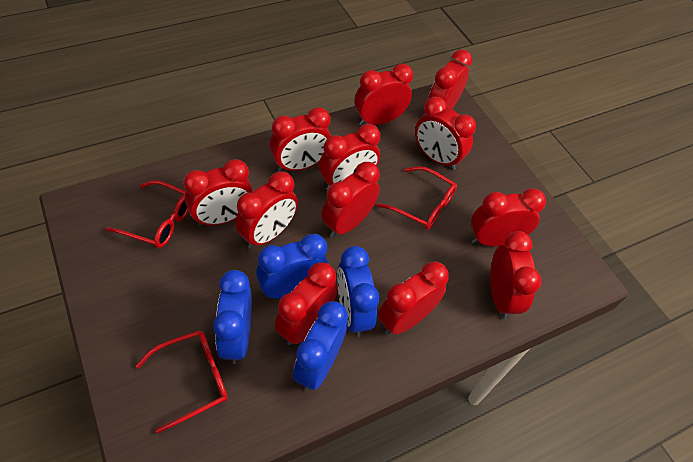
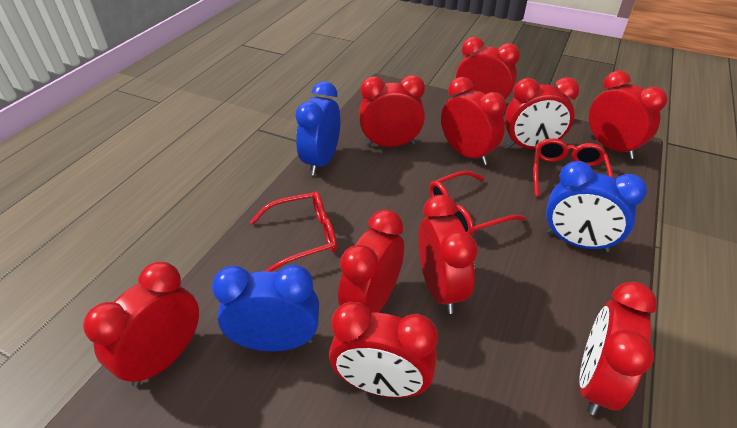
blue clock: 4 -> 3
red clock: 12 -> 10

